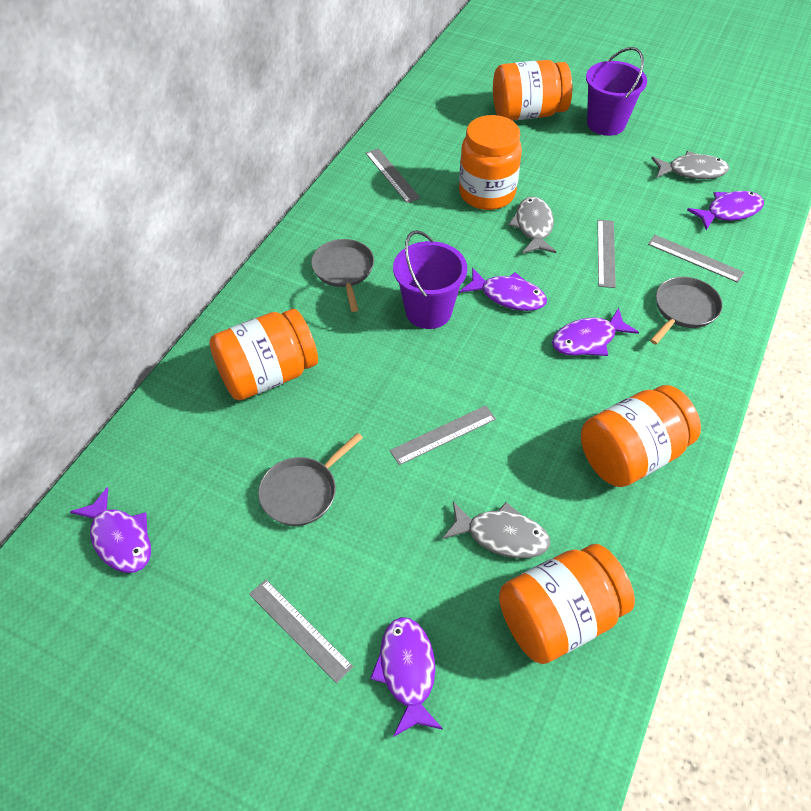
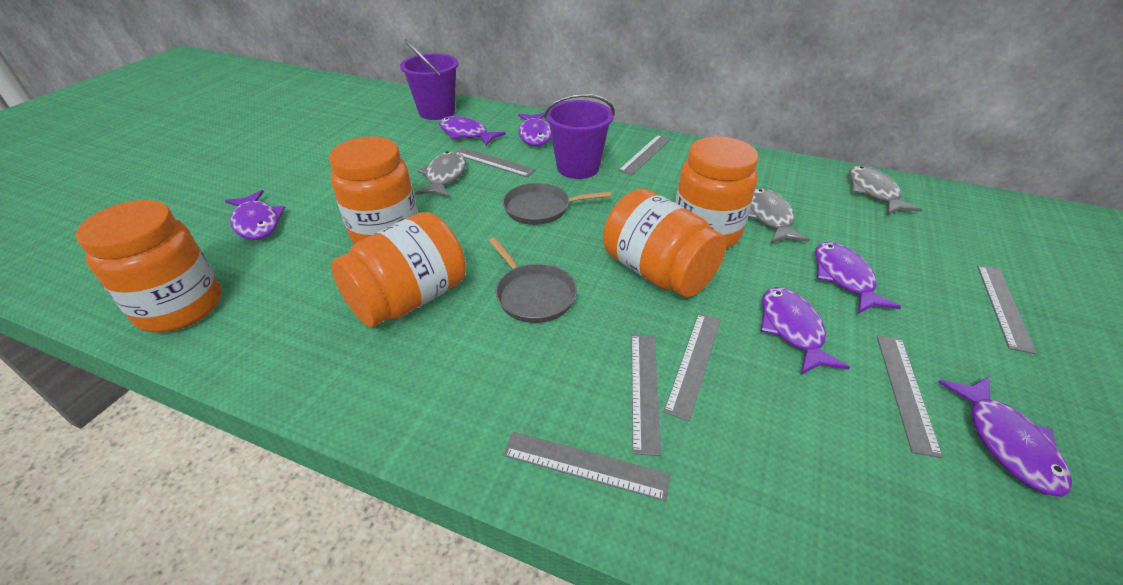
grey pan: 3 -> 2
grey ruler: 5 -> 7
purple fish: 5 -> 6

